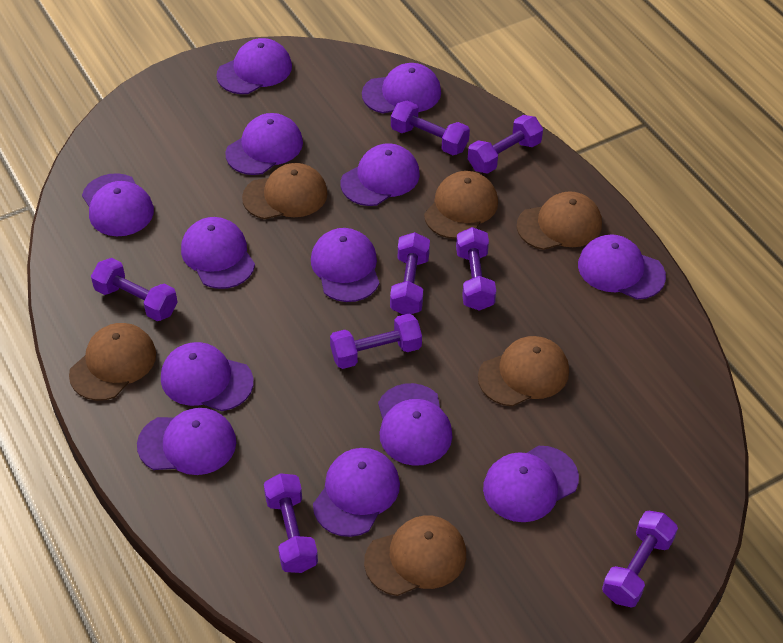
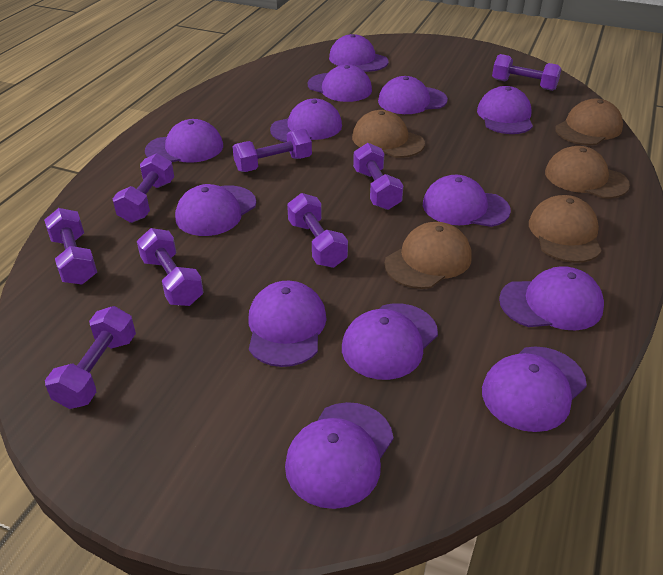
brown cap: 6 -> 5

